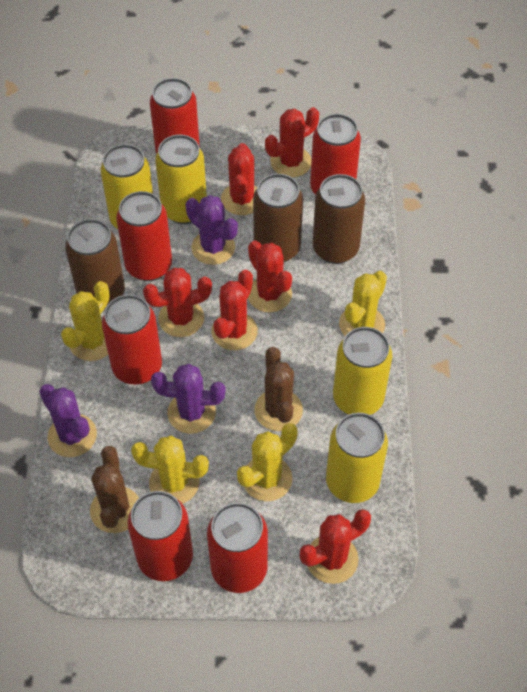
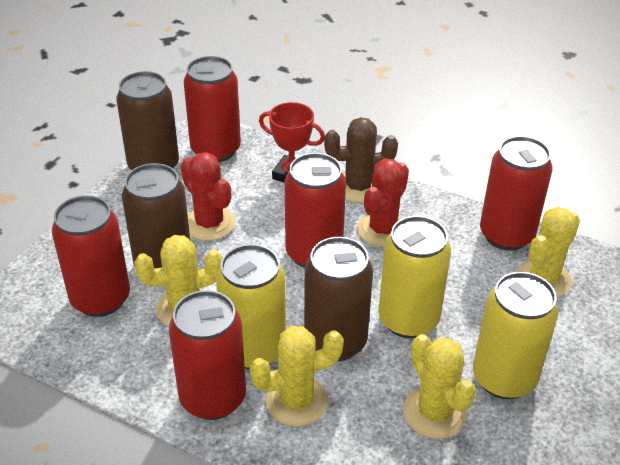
brown cactus: 2 -> 1
purple cactus: 3 -> 0
red cactus: 6 -> 2
red can: 6 -> 5
red trophy: 0 -> 1
yellow can: 4 -> 3

